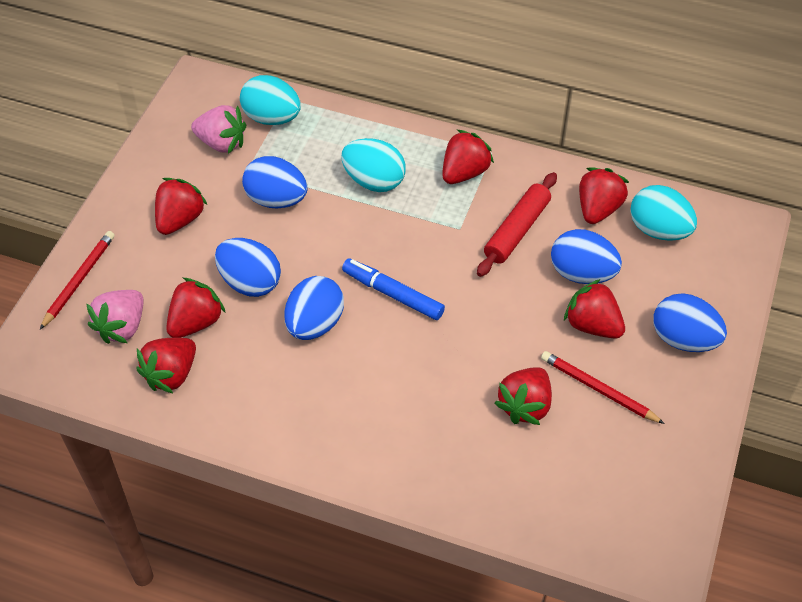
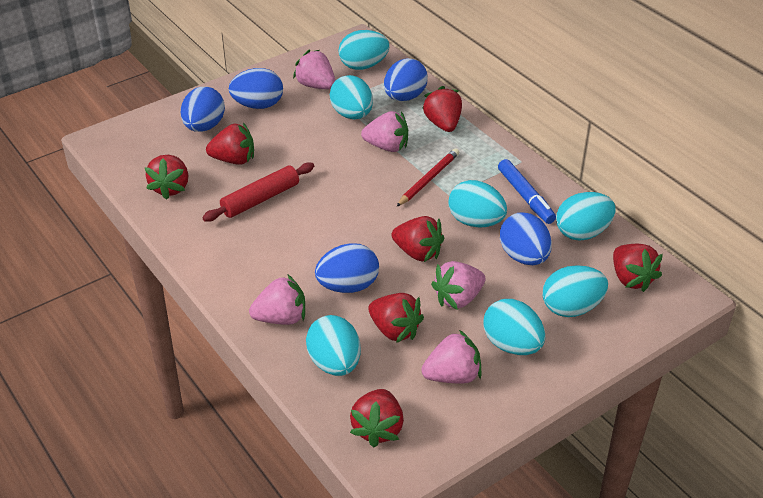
pink strawberry: 2 -> 5
red pencil: 2 -> 1
turquoise egg: 3 -> 7

